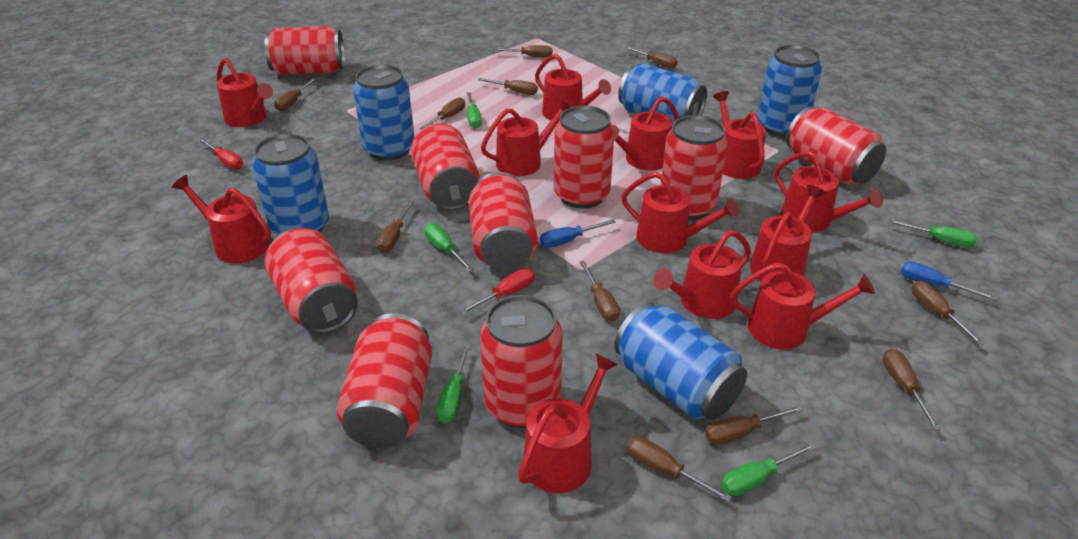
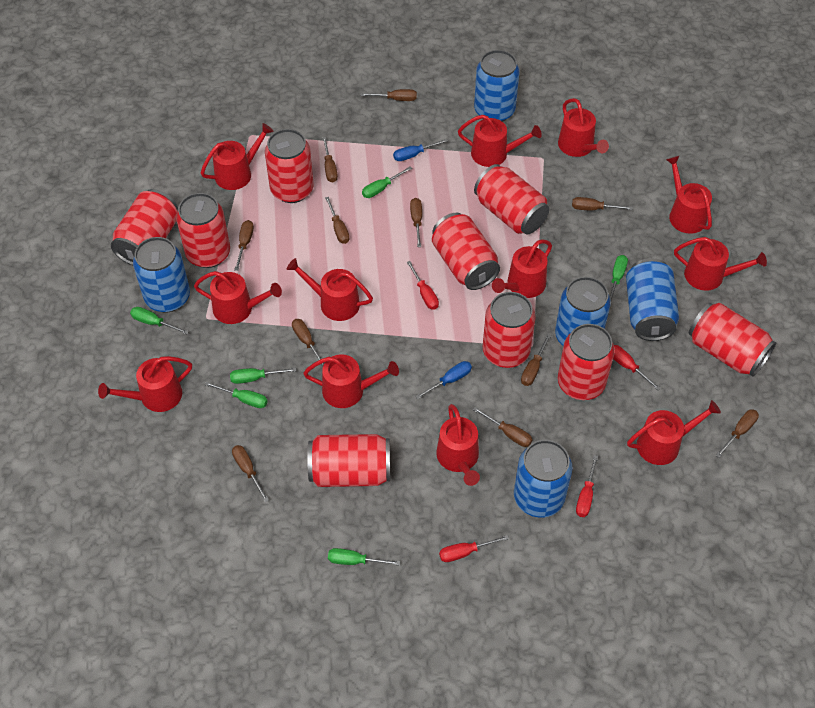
green screwdriver: 5 -> 6
red screwdriver: 2 -> 4

